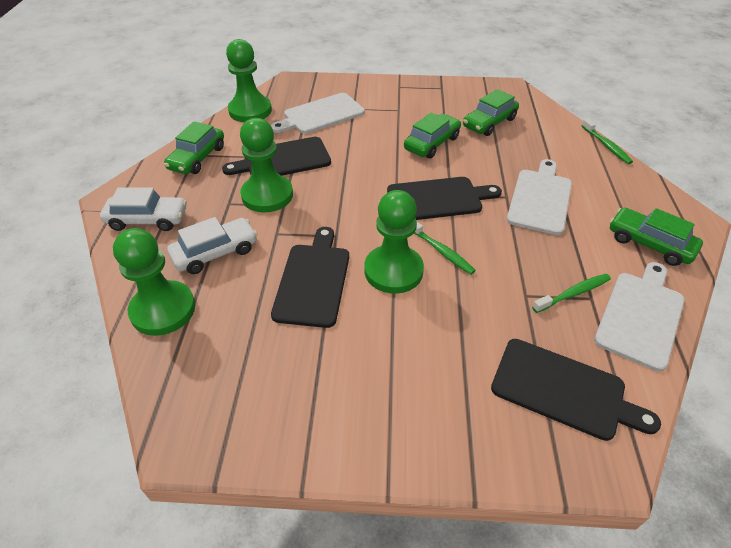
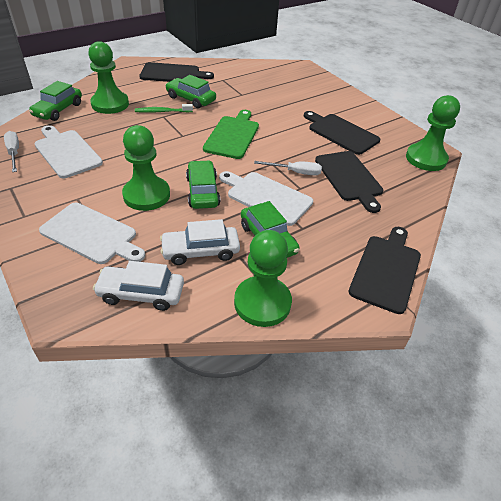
green cutting board: 0 -> 1
green toothbrush: 3 -> 1
white screwdriver: 0 -> 2

